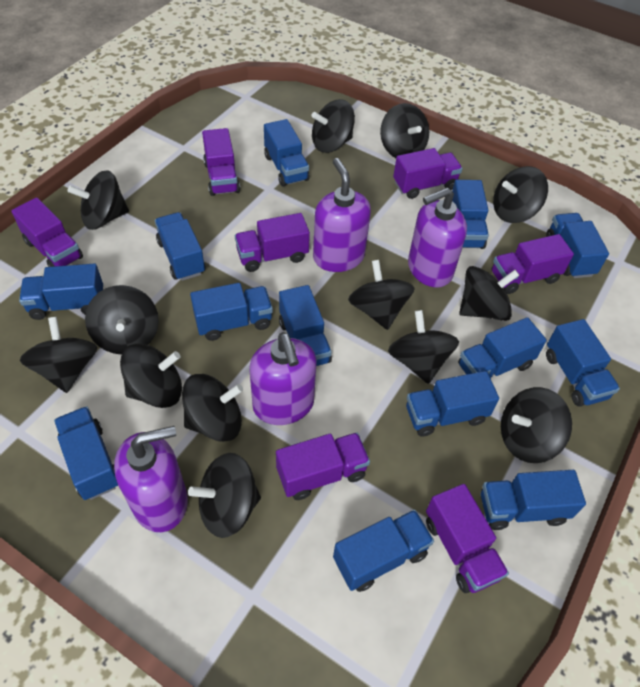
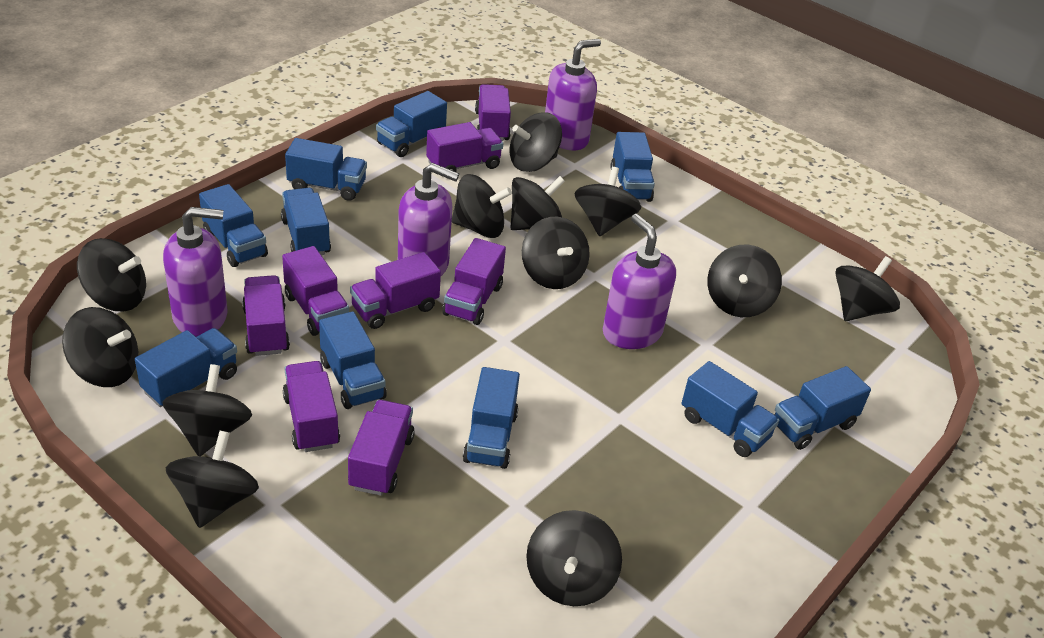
black spinning top: 13 -> 12
blue truck: 13 -> 10
purple truck: 7 -> 8

